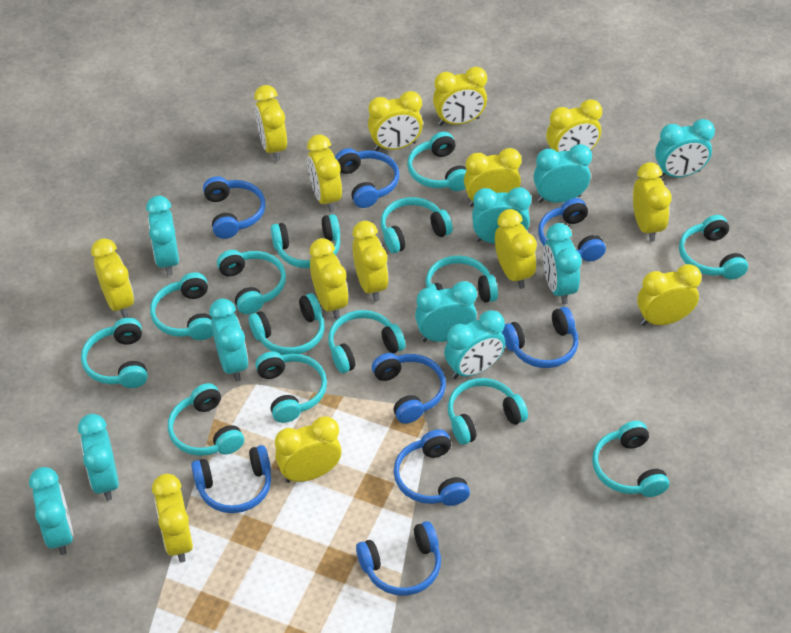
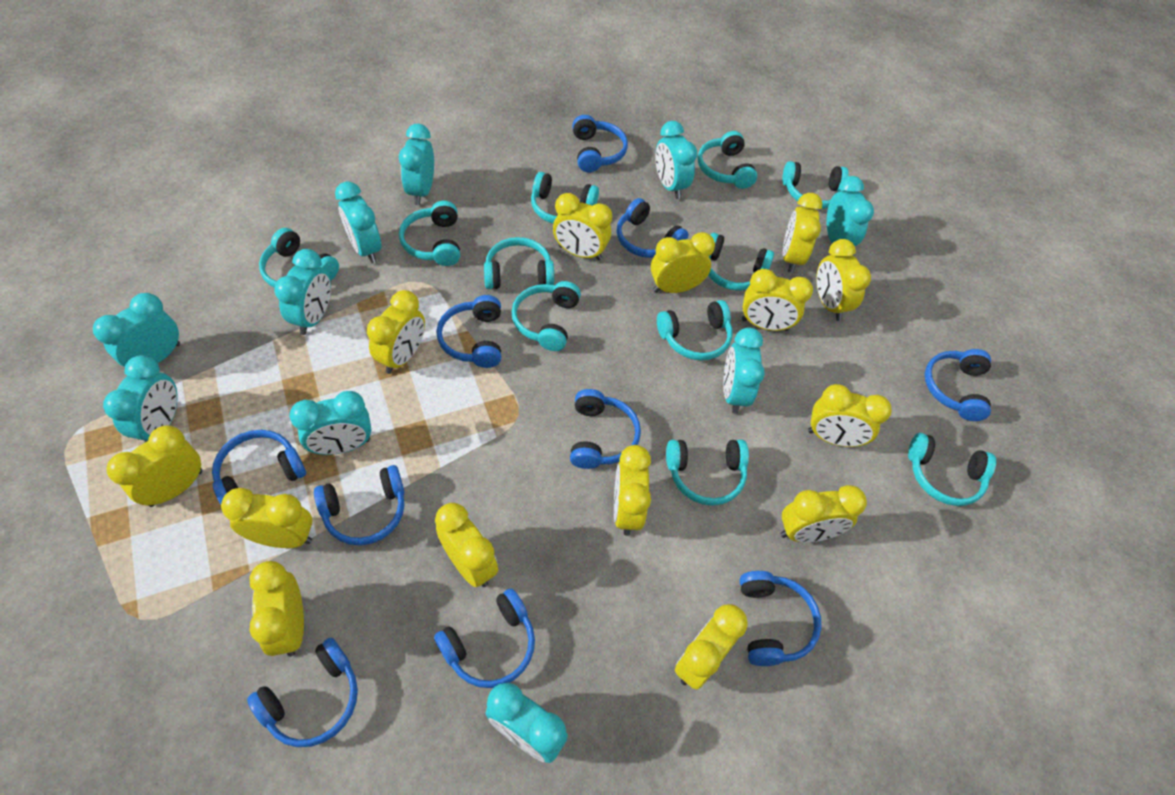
blue headphones: 8 -> 10
turquoise headphones: 14 -> 11

